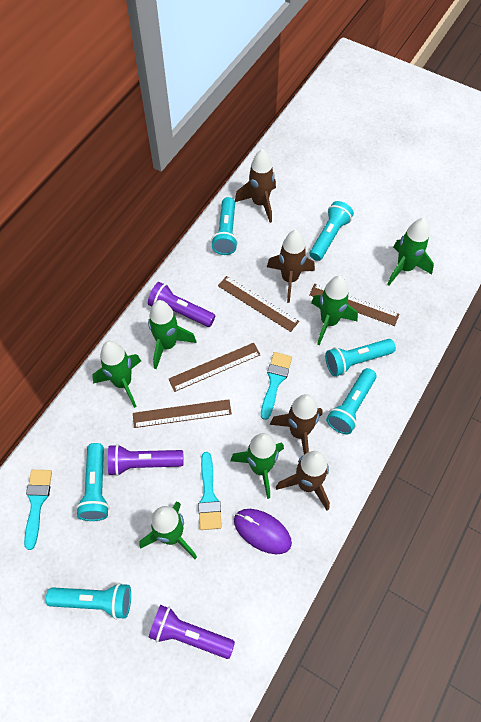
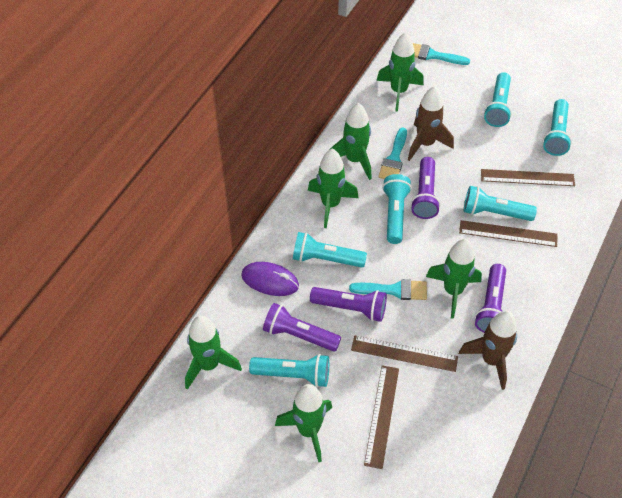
brown rocket: 4 -> 2
purple flashlight: 3 -> 4

